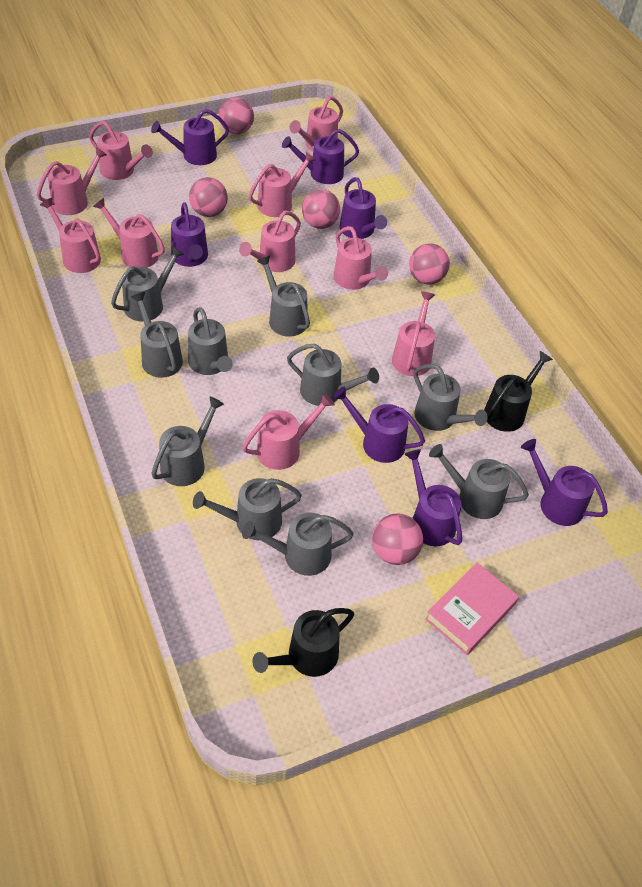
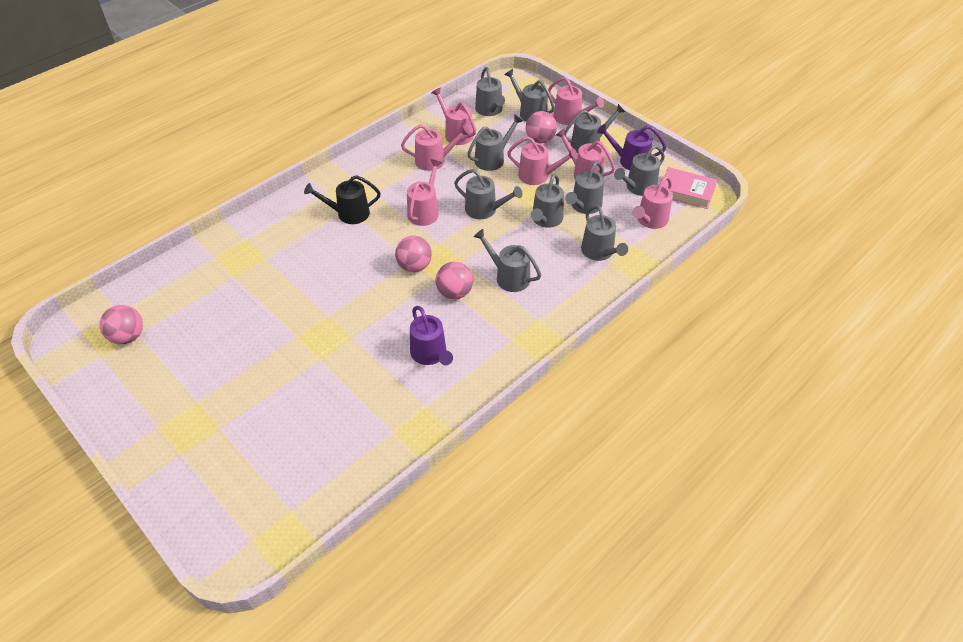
black watering can: 2 -> 1
pink ball: 5 -> 4
pink watering can: 10 -> 7
purple watering can: 7 -> 2

